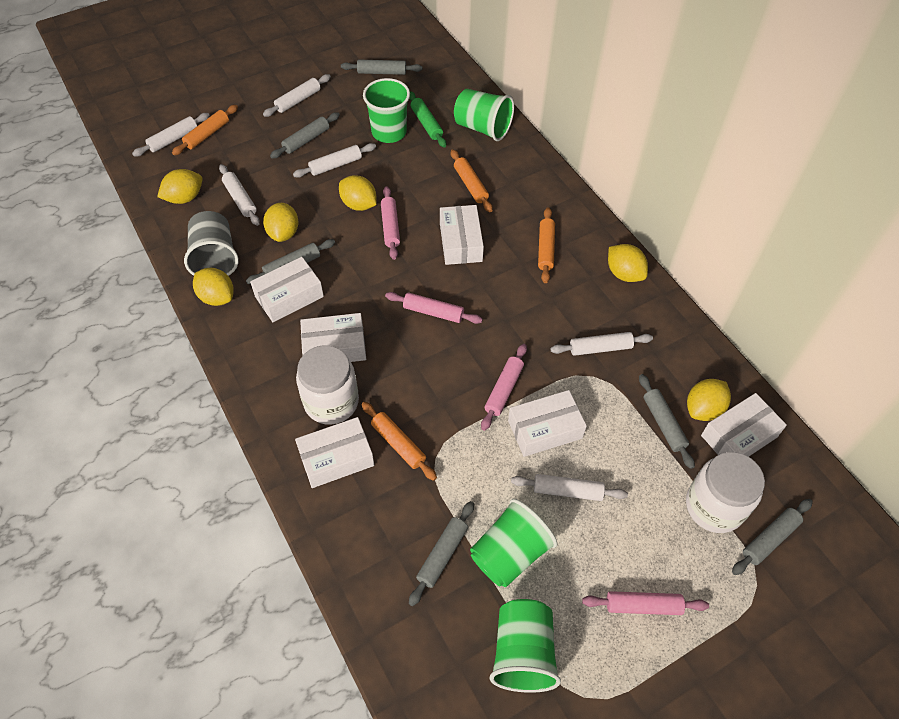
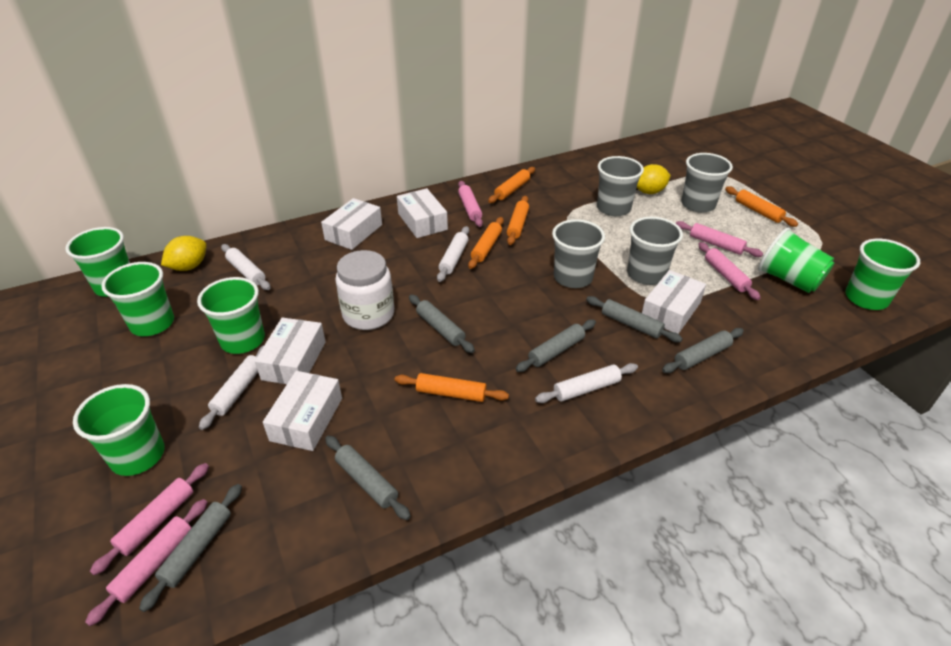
green cup: 4 -> 6
green rolling pin: 1 -> 0
grey cup: 1 -> 4
orange rolling pin: 4 -> 5
pink rolling pin: 4 -> 5
white box: 6 -> 5
white jar: 2 -> 1
white rolling pin: 6 -> 4
yellow lemon: 6 -> 2

